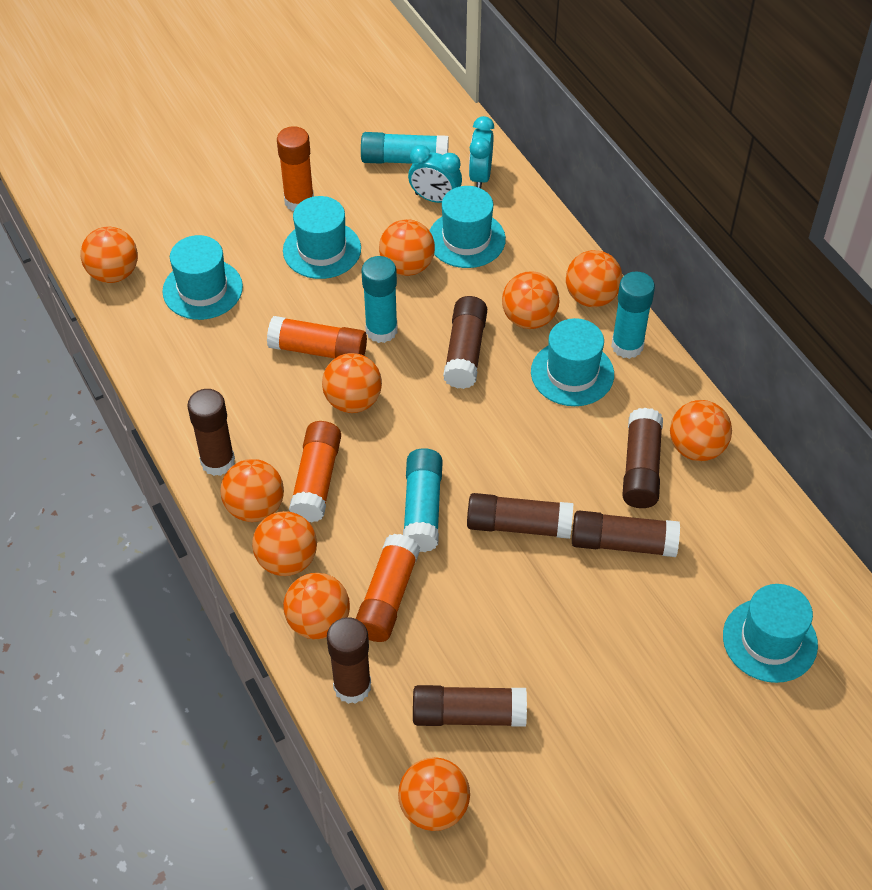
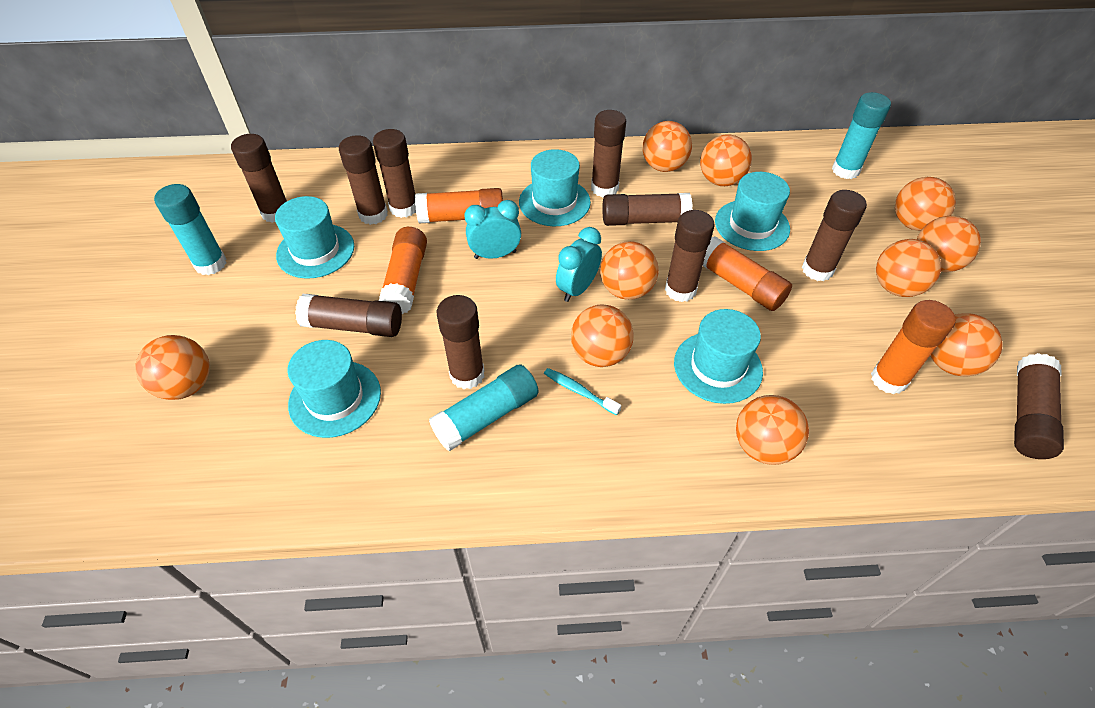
brown glue stick: 7 -> 10
turquoise glue stick: 4 -> 3
turquoise toothbrush: 0 -> 1

